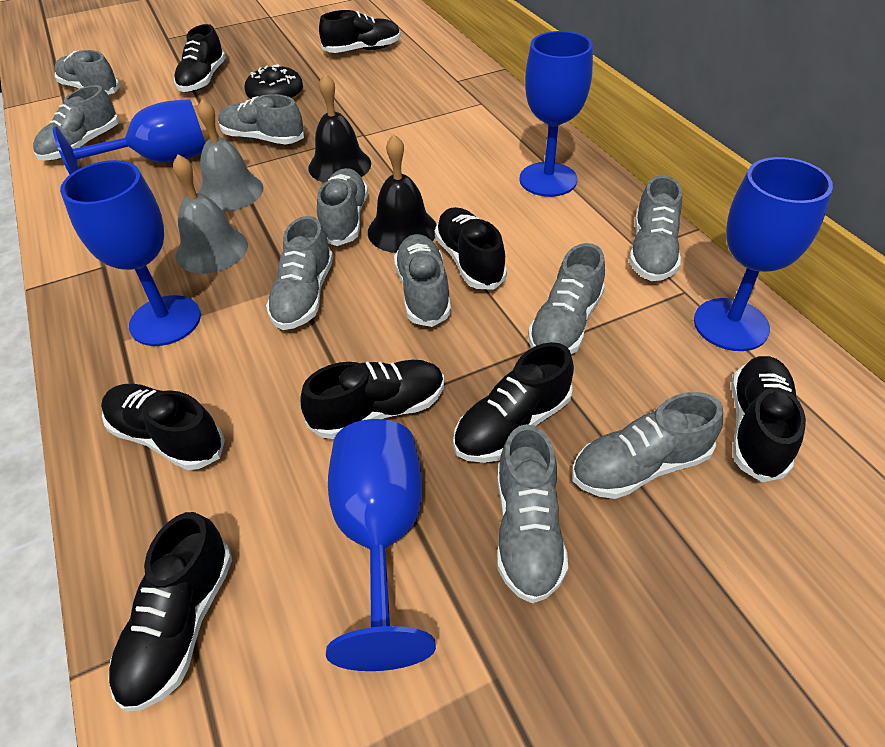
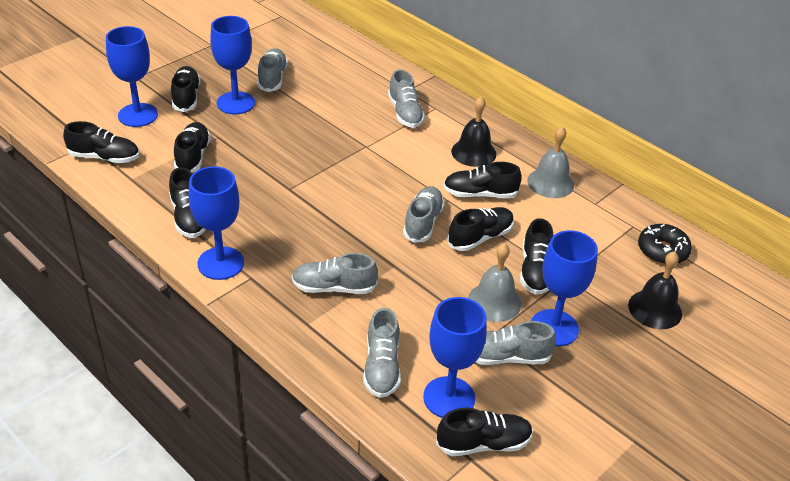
grey shoe: 10 -> 6

